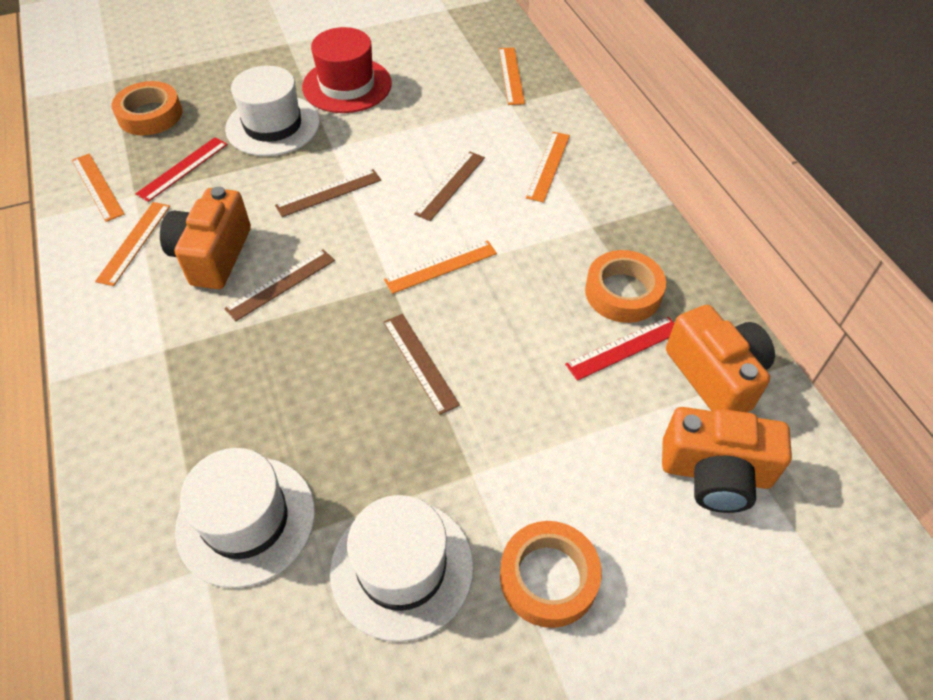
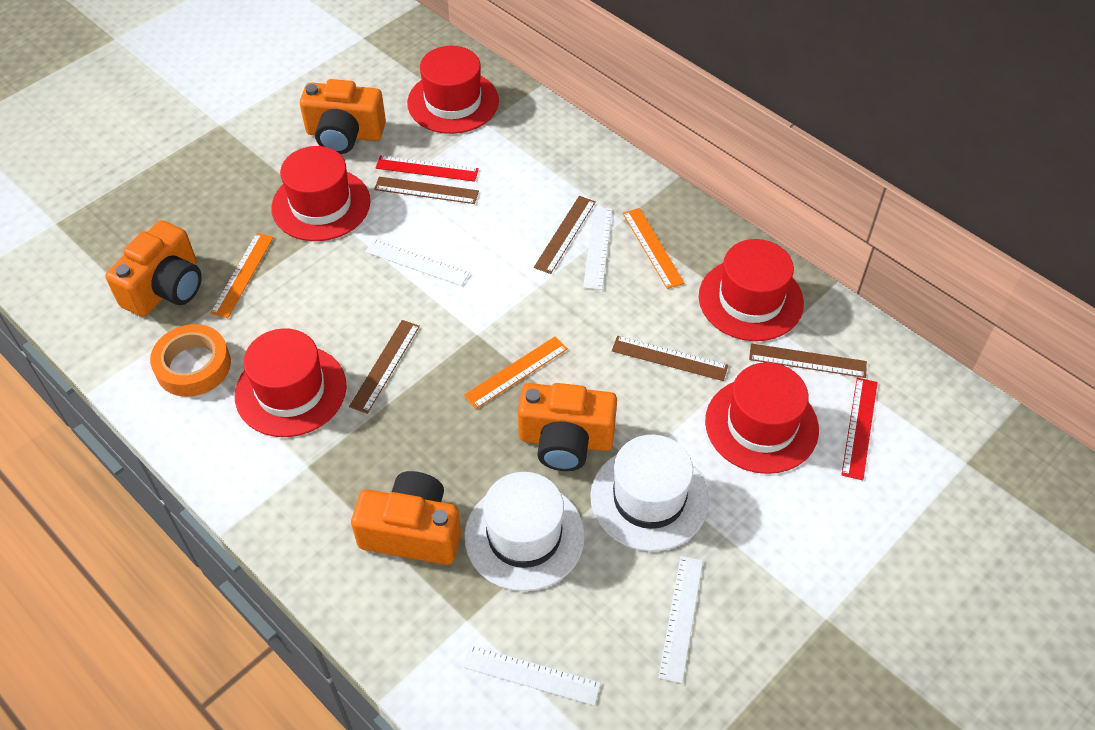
brown ruler: 4 -> 5
orange camera: 3 -> 4
orange ruler: 5 -> 3
orange tape: 3 -> 1
red hat: 1 -> 5
white hat: 3 -> 2
white ruler: 0 -> 4

